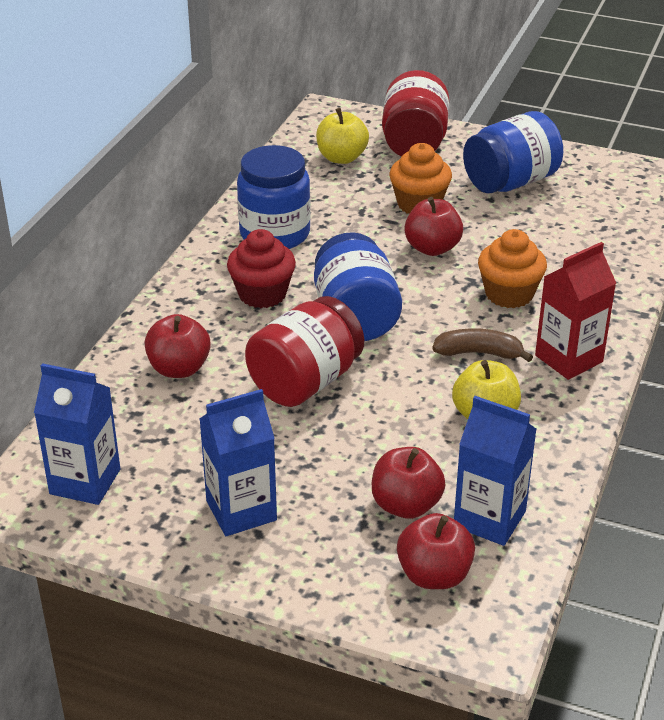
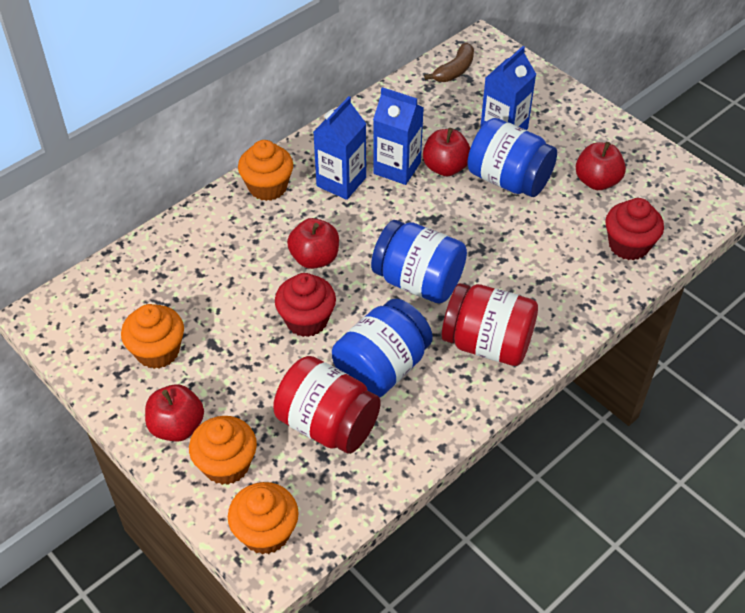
orange cupcake: 2 -> 4
red carton: 1 -> 0
red cupcake: 1 -> 2
yellow apple: 2 -> 0

